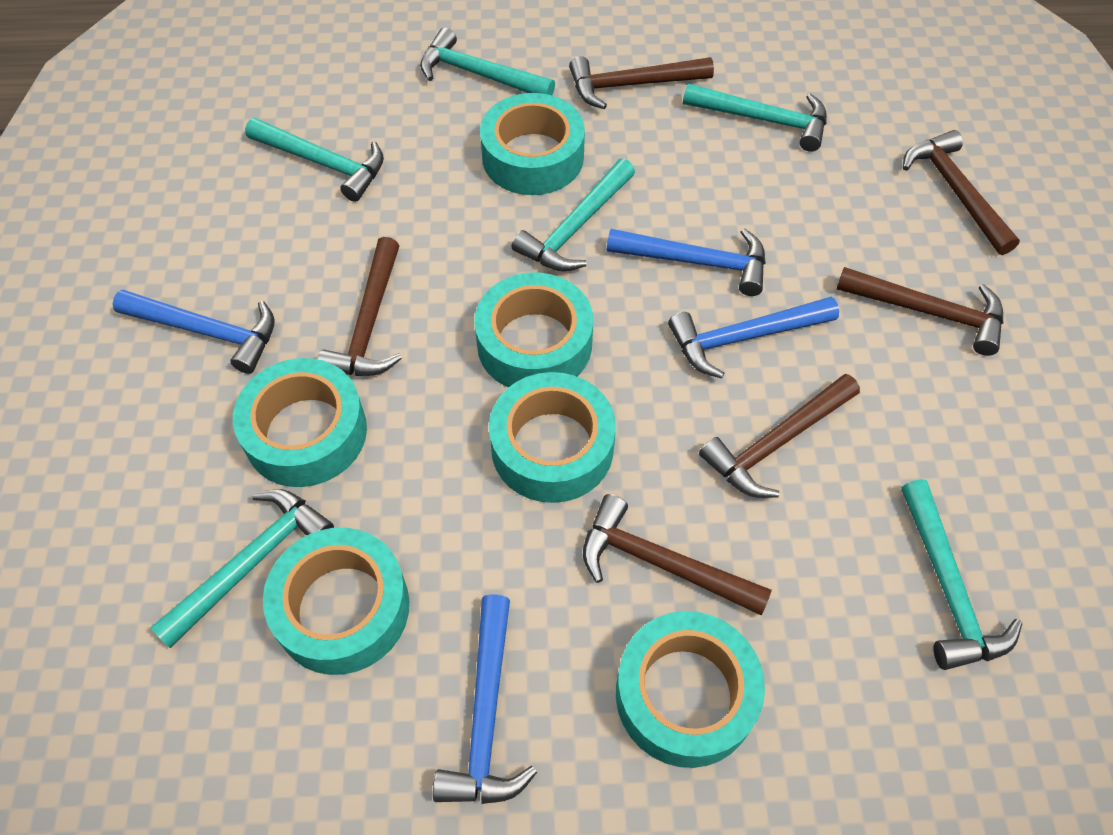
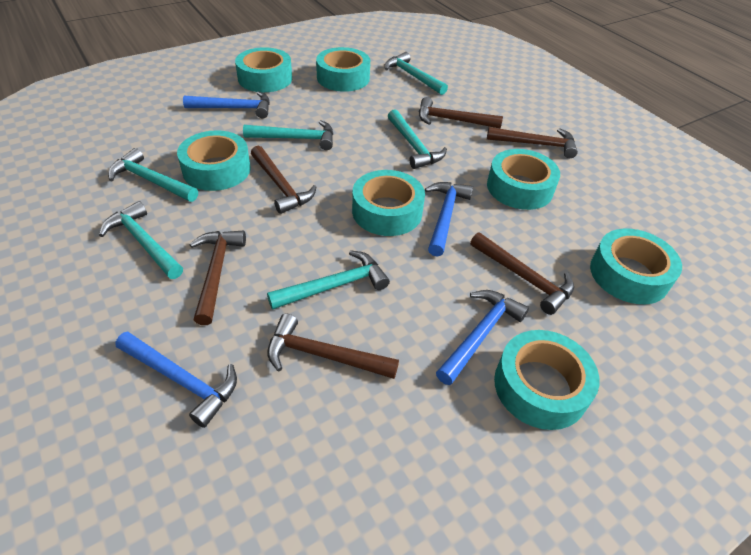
turquoise tape: 6 -> 7

